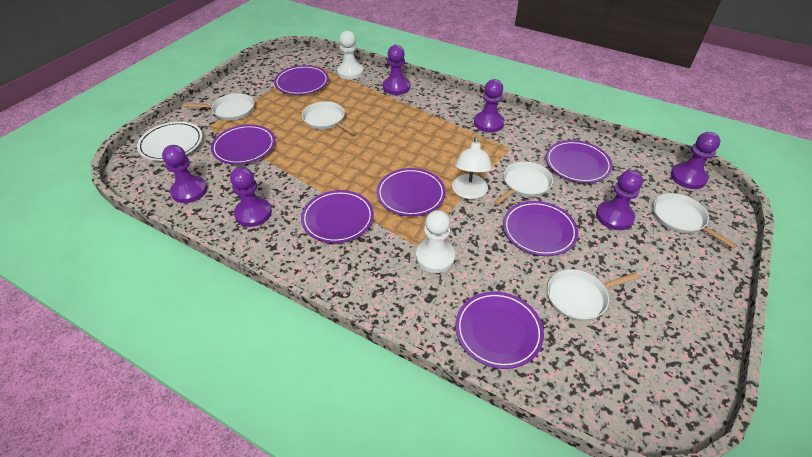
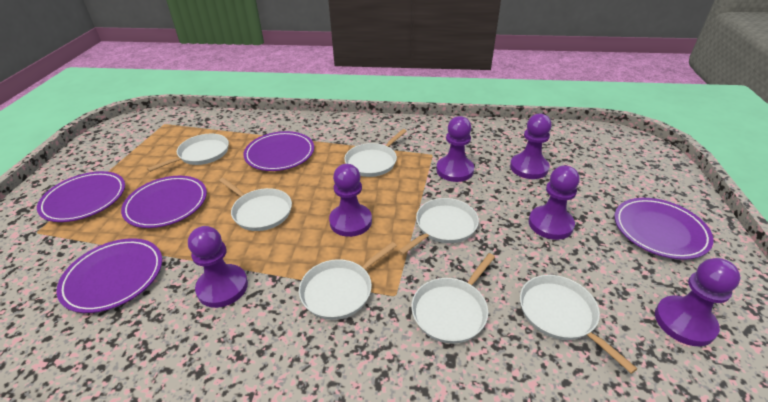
purple plate: 7 -> 5
white lamp: 1 -> 0
white pan: 5 -> 7
white pawn: 2 -> 0
white plate: 1 -> 0

